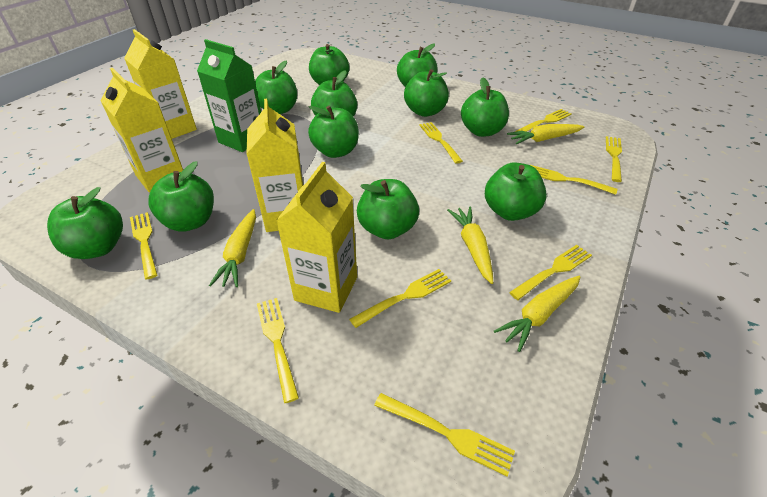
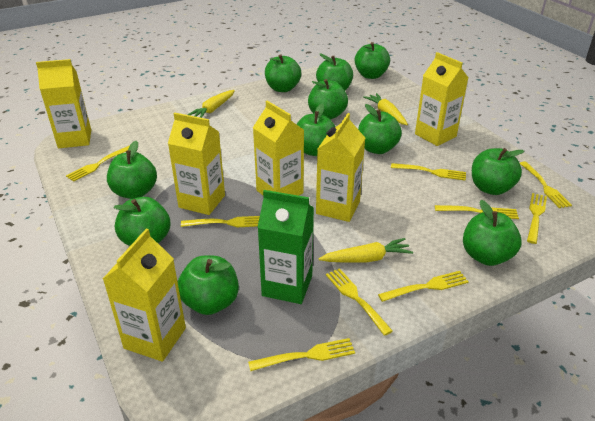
yellow carrot: 4 -> 3
yellow carton: 4 -> 6

